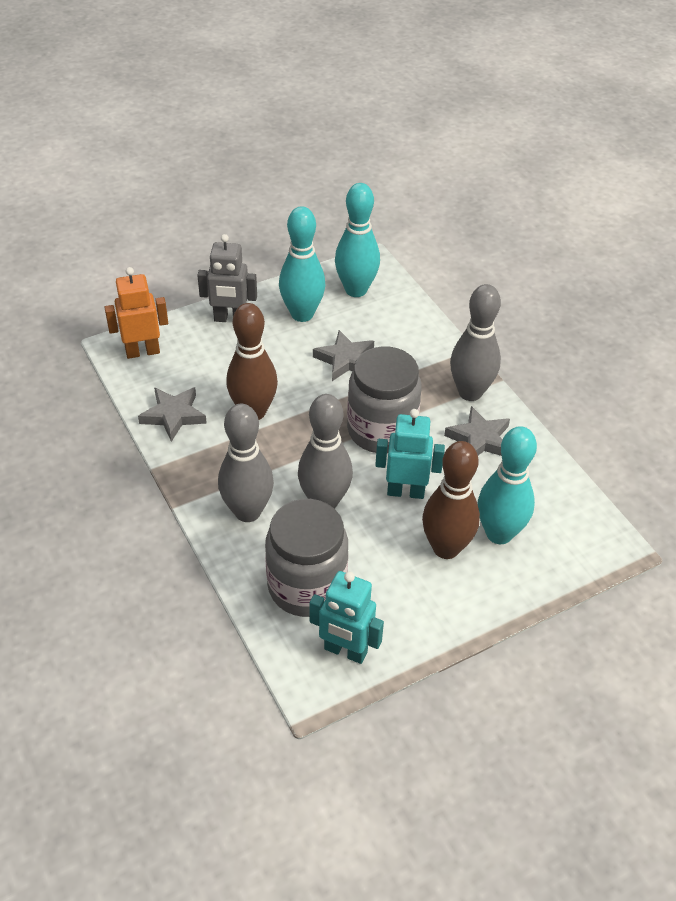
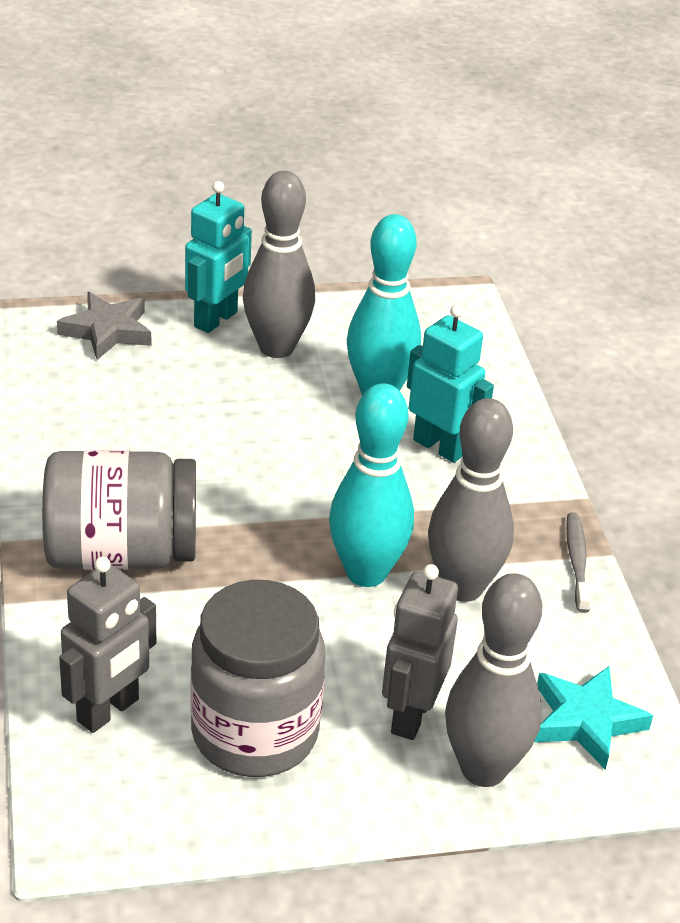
brown bowling pin: 2 -> 0
grey robot: 1 -> 2
grey star: 3 -> 1
grey toothbrush: 0 -> 1
orange robot: 1 -> 0
turquoise bowling pin: 3 -> 2
turquoise star: 0 -> 1

